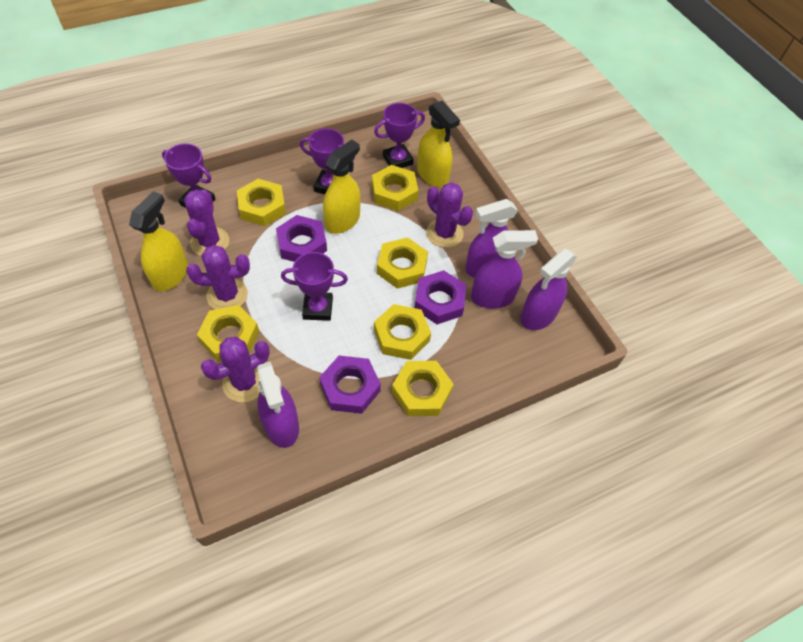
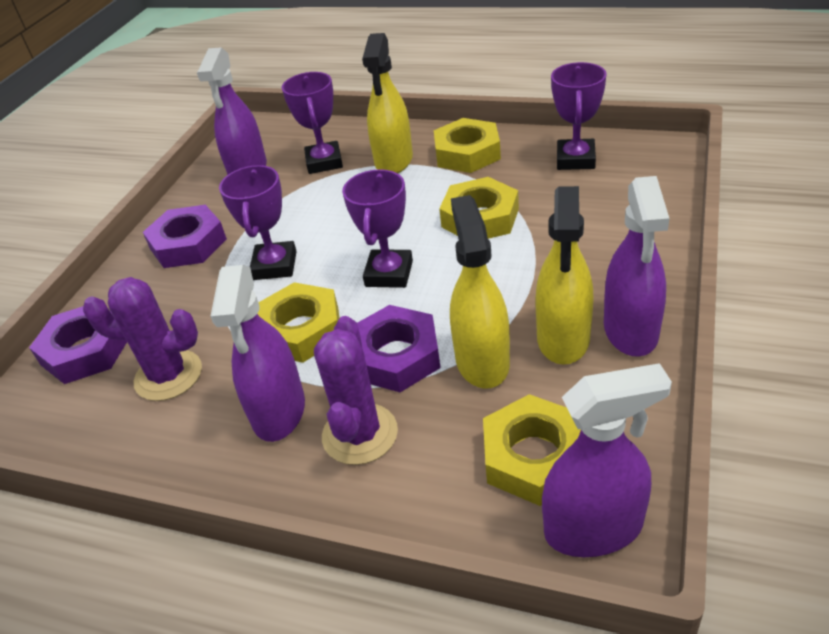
purple cactus: 4 -> 2
yellow nut: 6 -> 4

